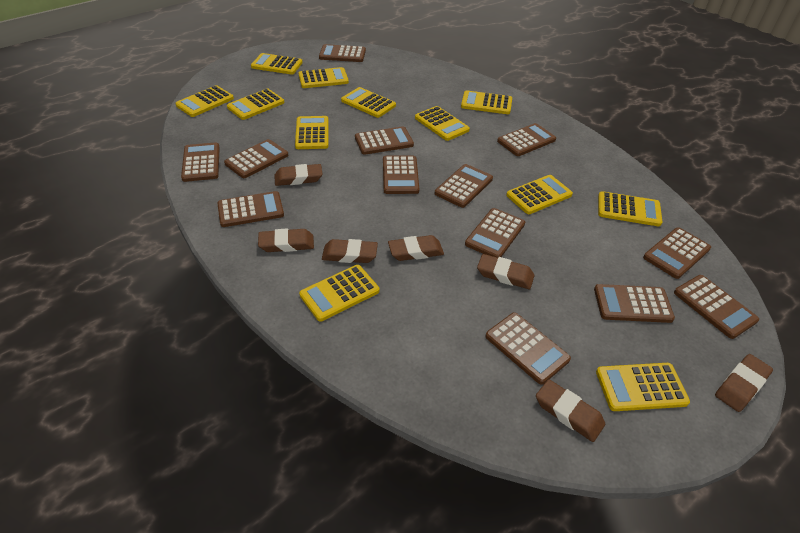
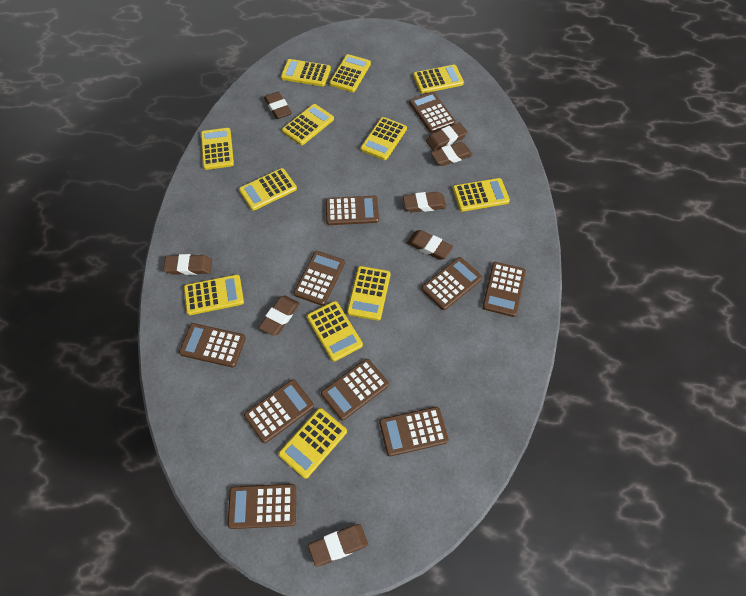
brown calculator: 13 -> 10
brown eraser: 7 -> 8

